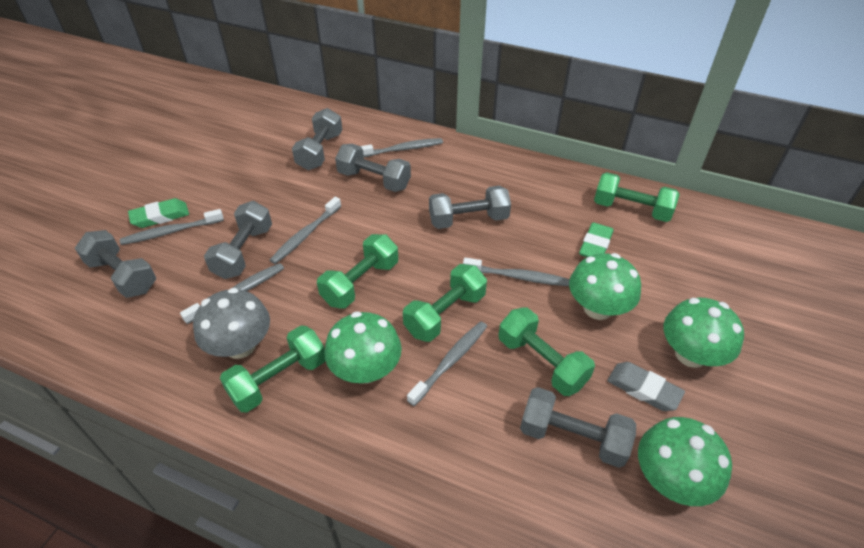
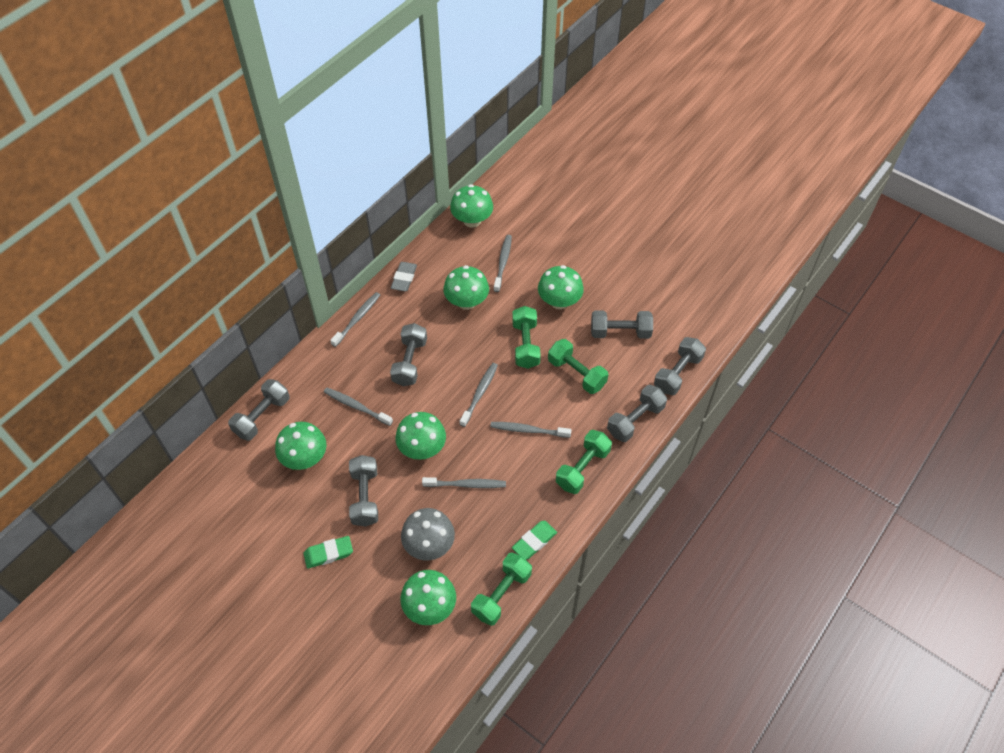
green dumbbell: 5 -> 4
green mushroom: 4 -> 6

